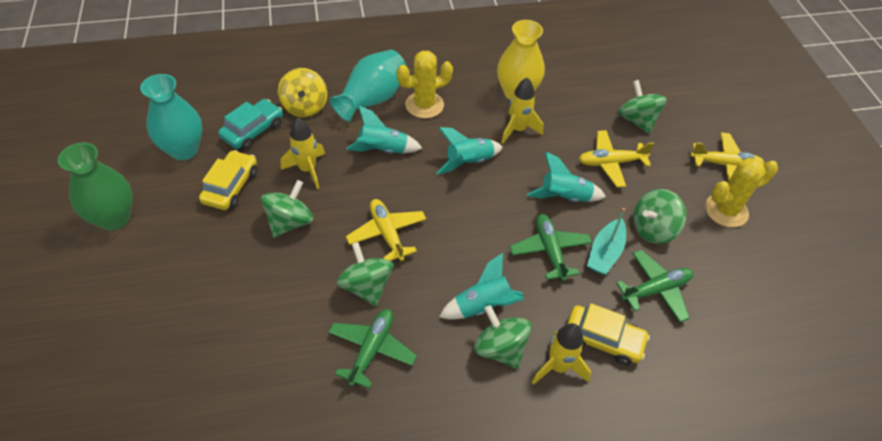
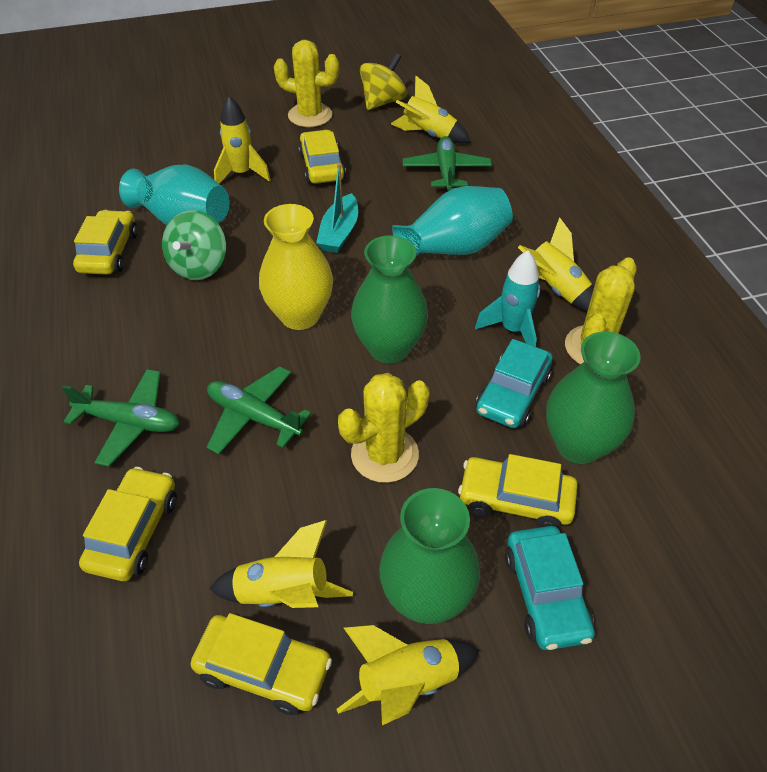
green spinning top: 5 -> 1
green vase: 1 -> 3
turquoise car: 1 -> 2
turquoise rocket: 4 -> 1
yellow cactus: 2 -> 3
yellow car: 2 -> 5
yellow plane: 3 -> 0
yellow rocket: 3 -> 5

